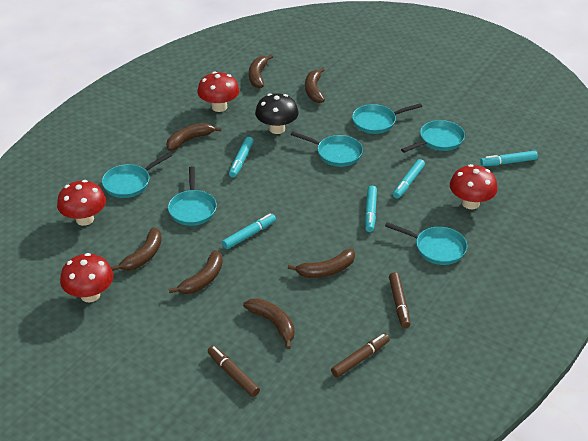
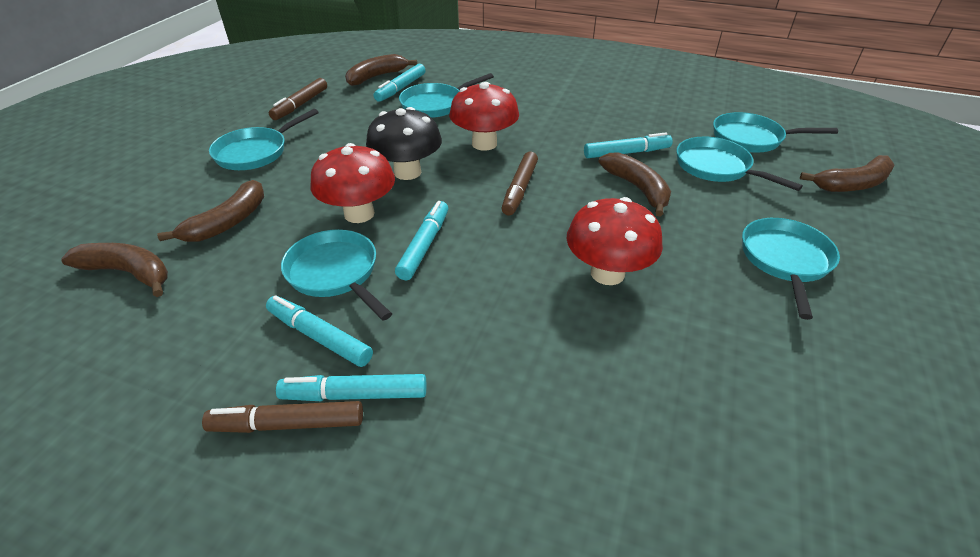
brown banana: 7 -> 5
red mushroom: 4 -> 3

